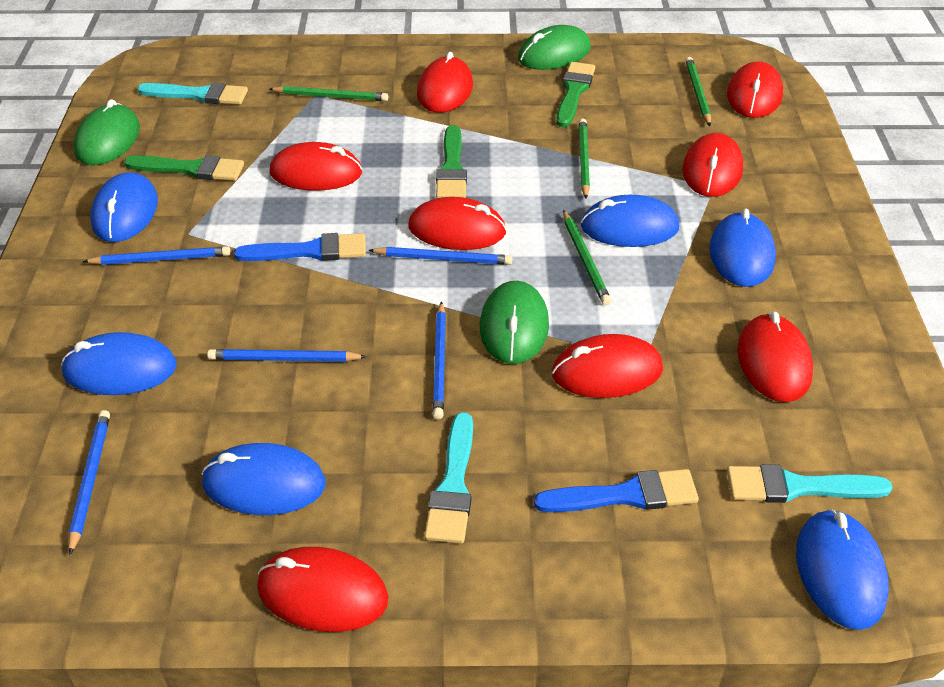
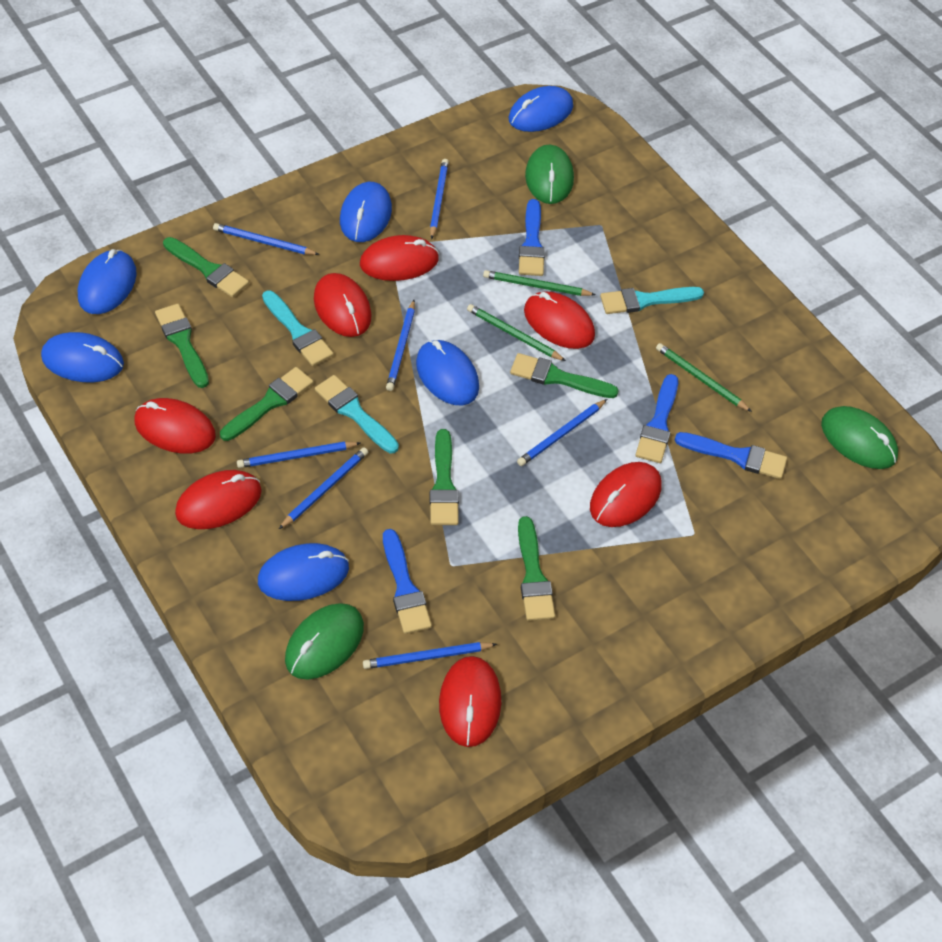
blue brush: 2 -> 4
blue pencil: 5 -> 7
green brush: 3 -> 6
green pencil: 4 -> 3
red mouse: 8 -> 7

